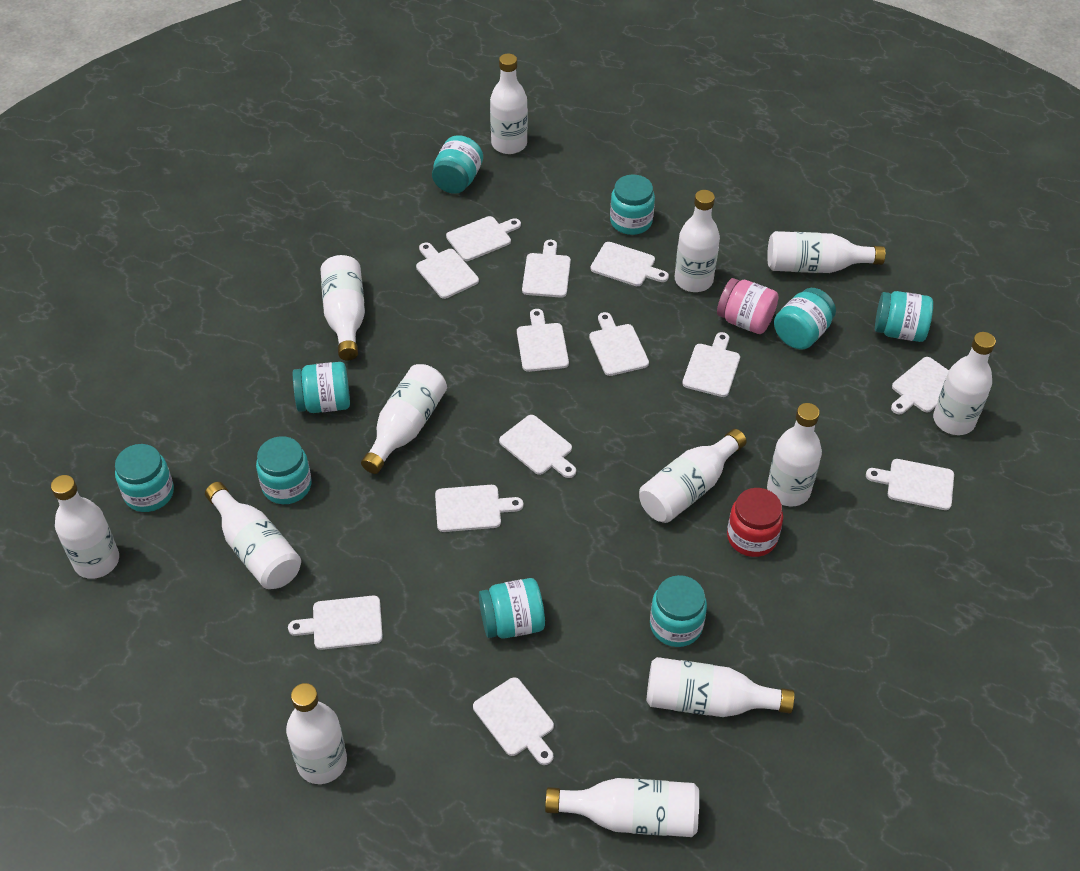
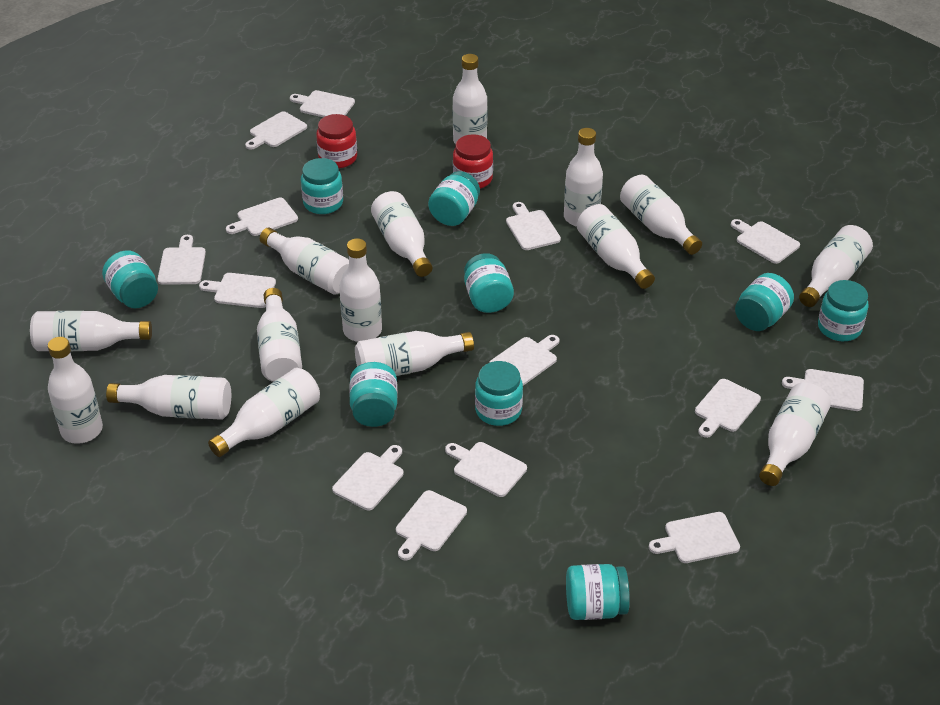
pink jar: 1 -> 0
red jar: 1 -> 2
white bottle: 13 -> 15
white cutting board: 13 -> 14

